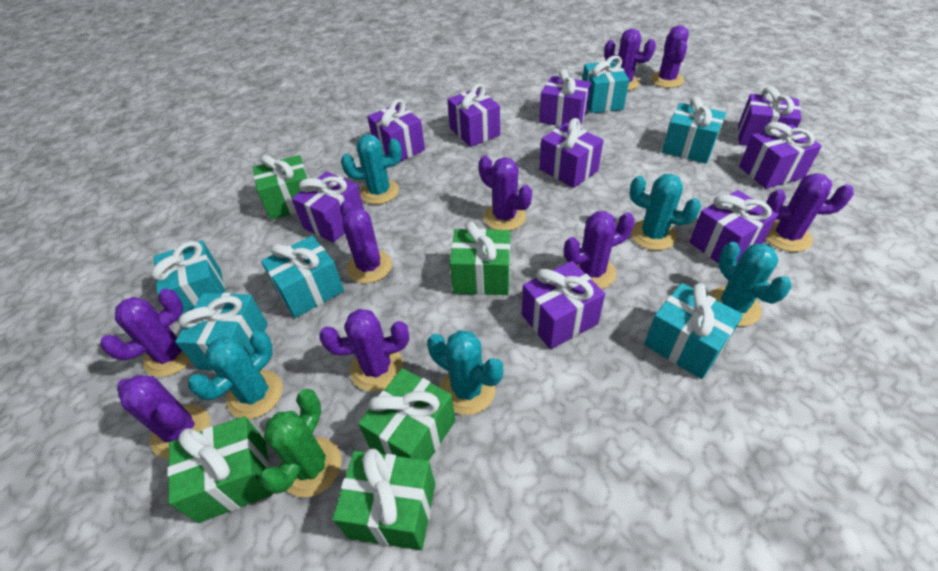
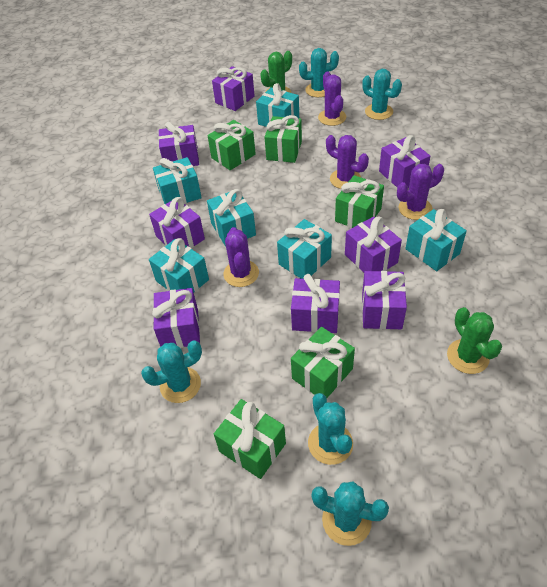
green cactus: 1 -> 2
purple cactus: 9 -> 4
purple gift: 9 -> 8

